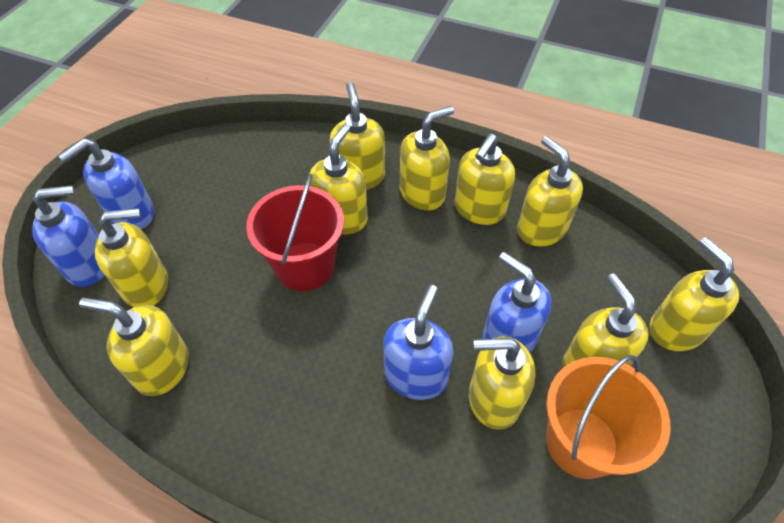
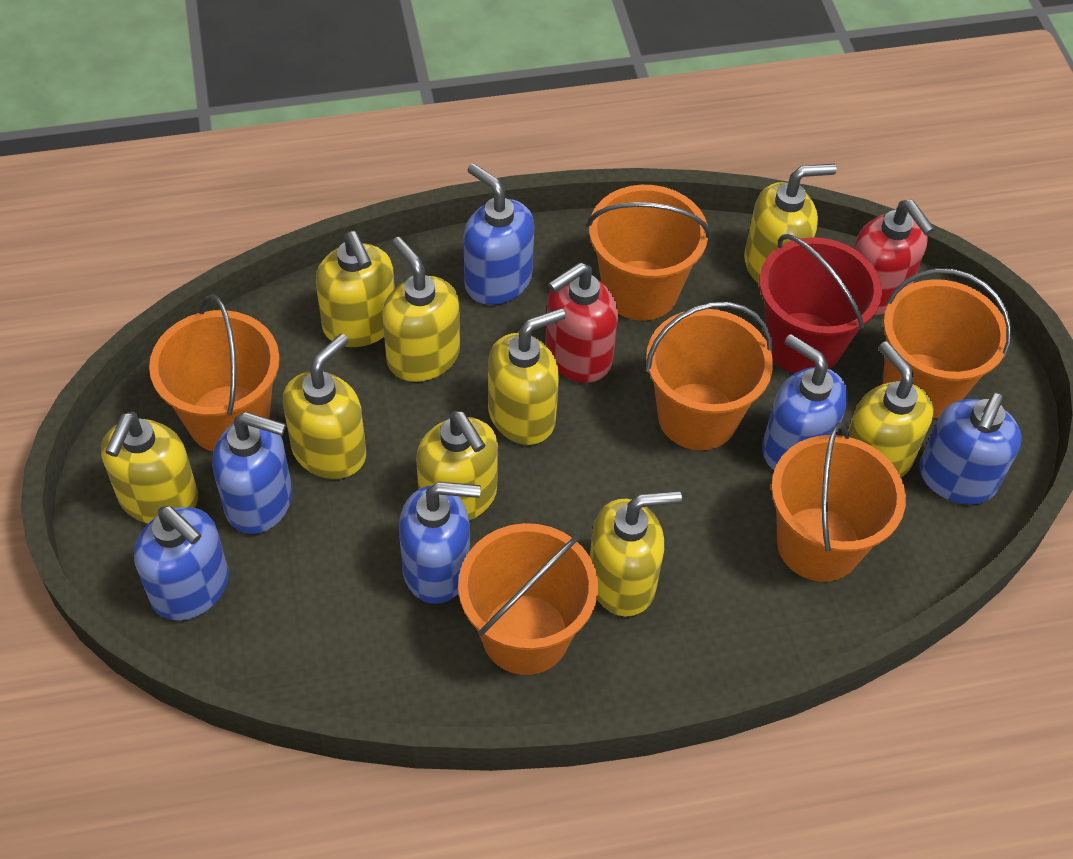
blue soap dispenser: 4 -> 6
orange bucket: 1 -> 6
red soap dispenser: 0 -> 2
yellow soap dispenser: 10 -> 9

